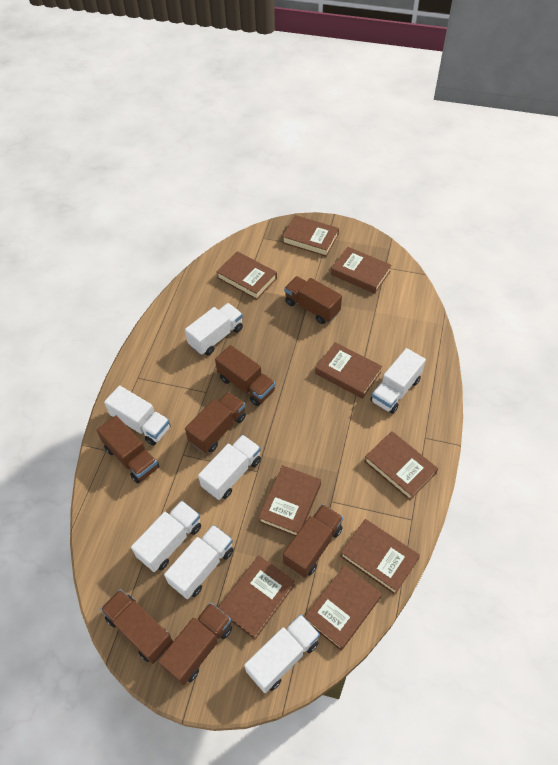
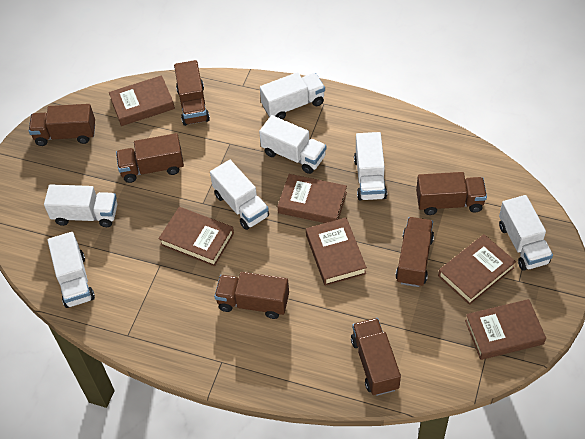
brown book: 9 -> 6

